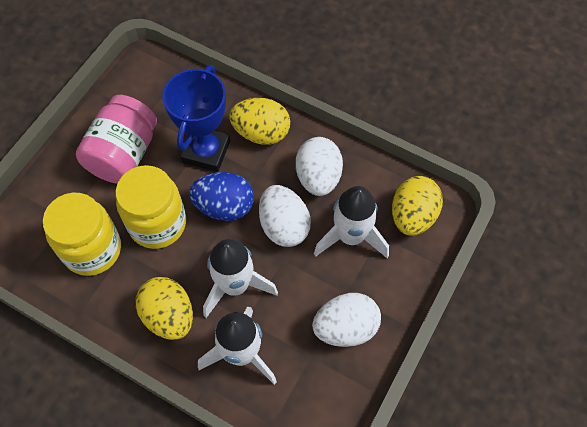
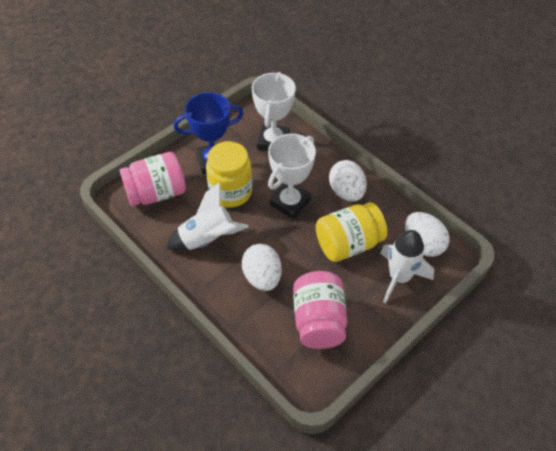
blue egg: 1 -> 0
pink jar: 1 -> 2
white rocket: 3 -> 2
white trophy: 0 -> 2
yellow egg: 3 -> 0

